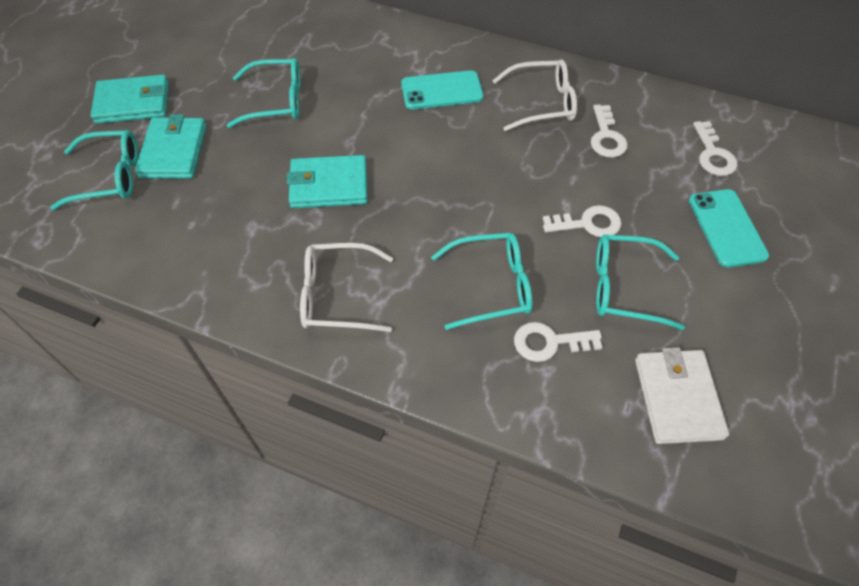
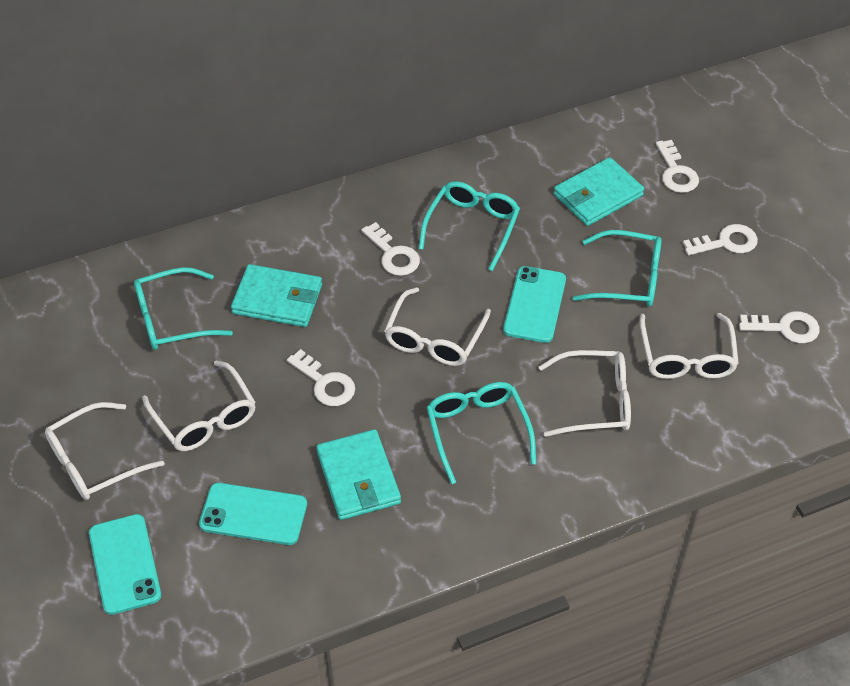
turquoise phone: 2 -> 3
white glasses: 2 -> 5
white key: 4 -> 5
white wallet: 1 -> 0

